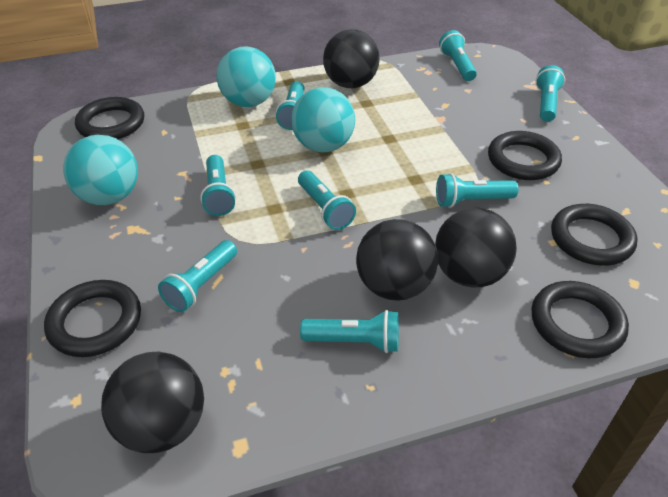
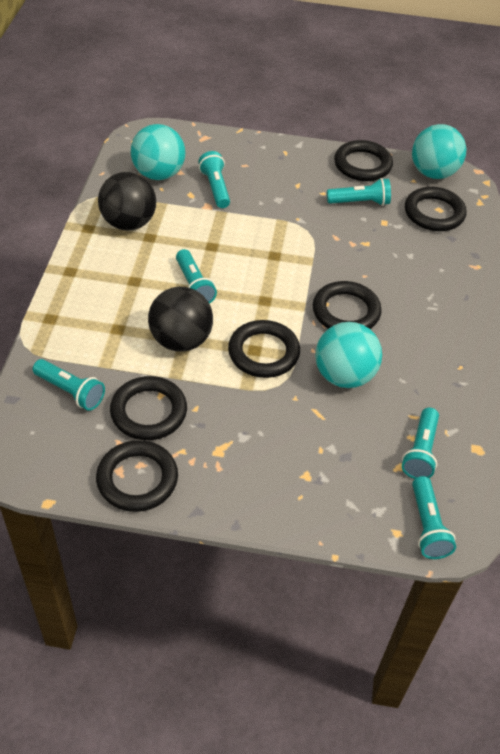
black ball: 4 -> 2
black ring: 5 -> 6
turquoise flashlight: 8 -> 6

